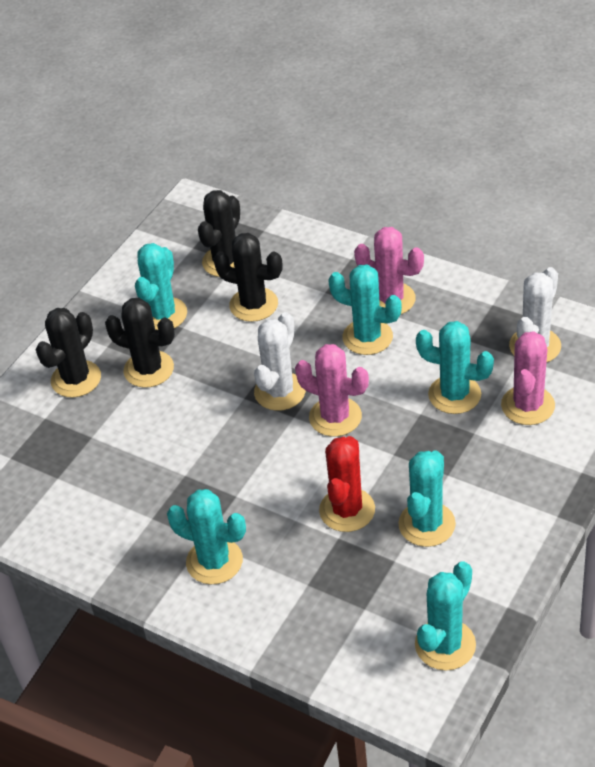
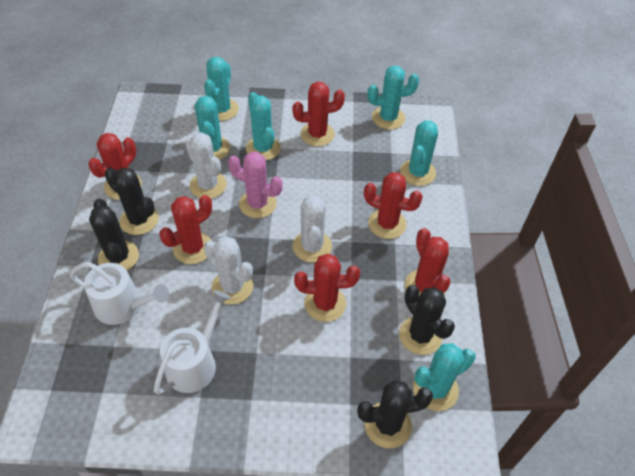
pink cactus: 3 -> 1
red cactus: 1 -> 6
white cactus: 2 -> 3
white watering can: 0 -> 2

